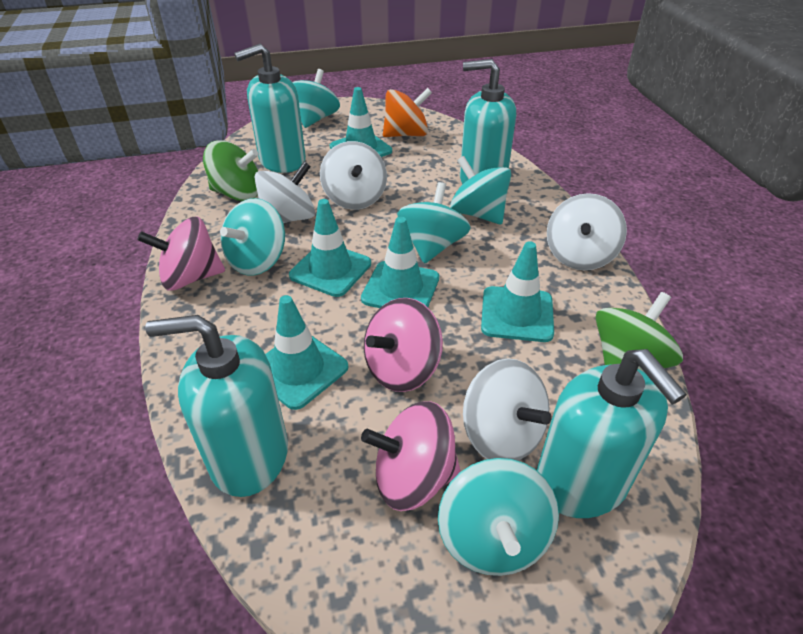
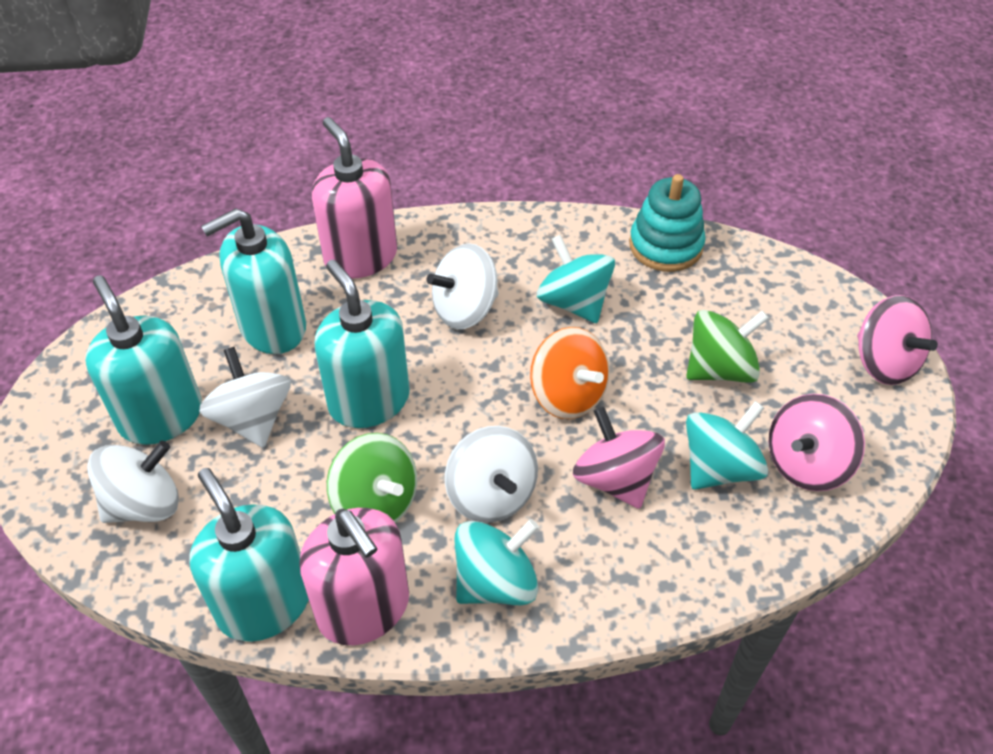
pink soap dispenser: 0 -> 2
turquoise spinning top: 5 -> 3
turquoise stacking toy: 0 -> 1
turquoise traffic cone: 5 -> 0

